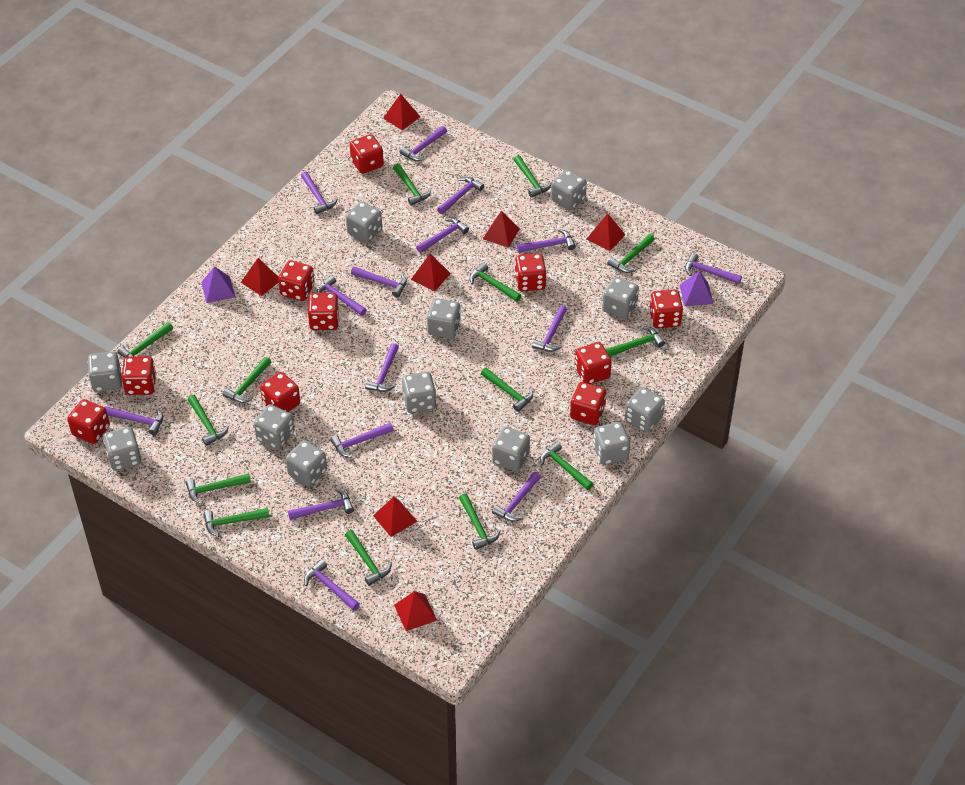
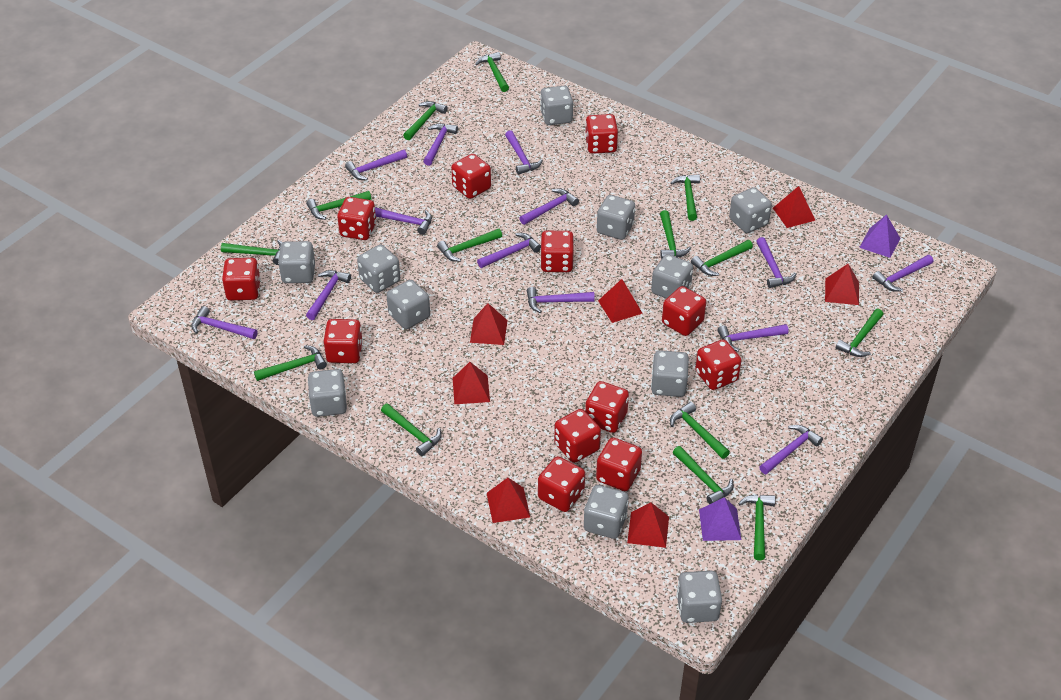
grey dice: 12 -> 11
purple hammer: 15 -> 13
red dice: 10 -> 12

